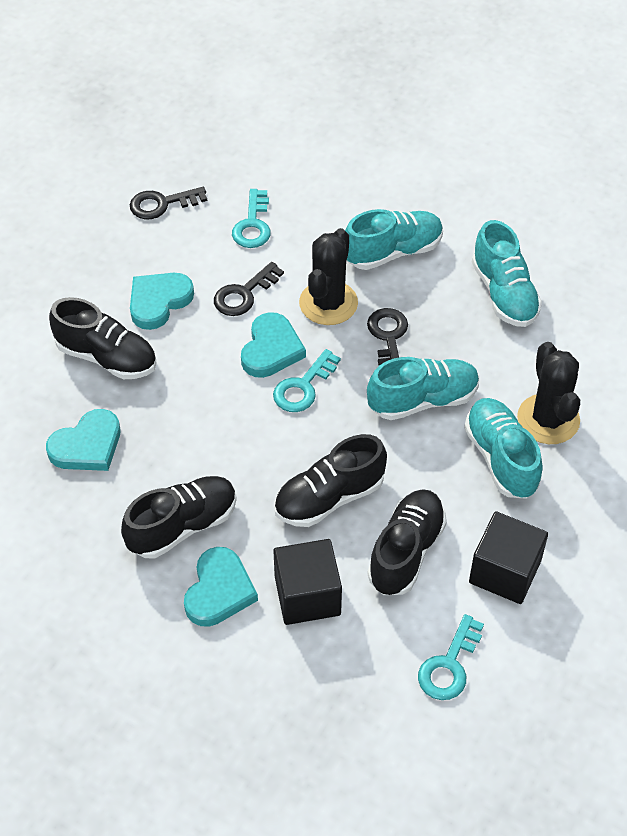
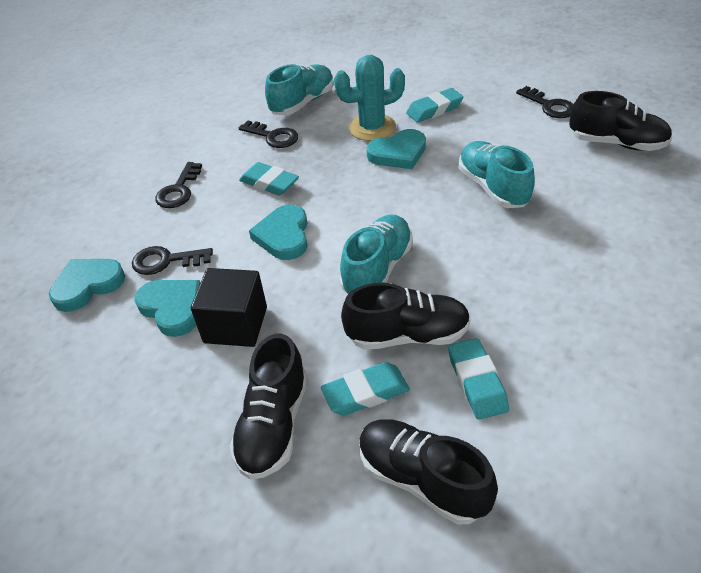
black cactus: 2 -> 0
black cube: 2 -> 1
black key: 3 -> 4
turquoise cactus: 0 -> 1
turquoise eraser: 0 -> 4
turquoise key: 3 -> 0
turquoise shoe: 4 -> 3

